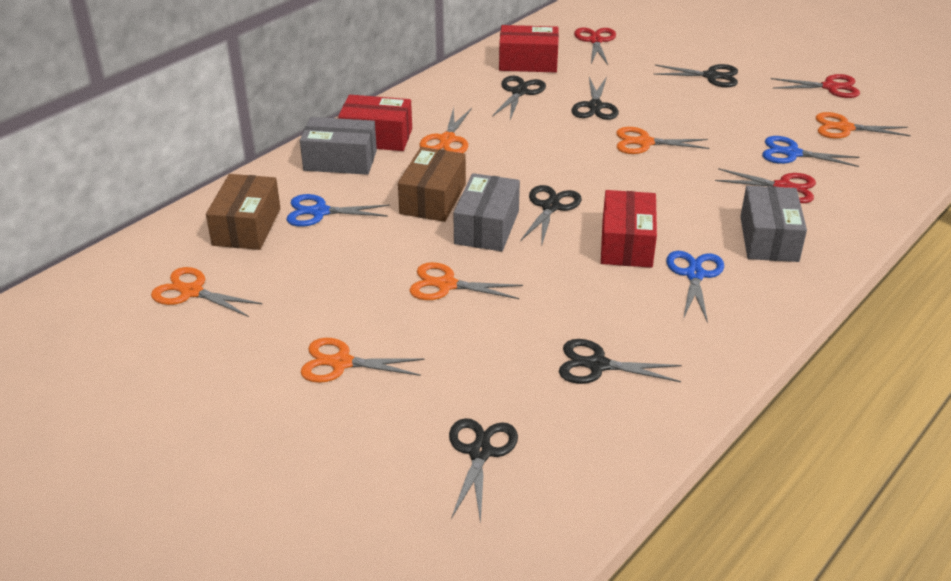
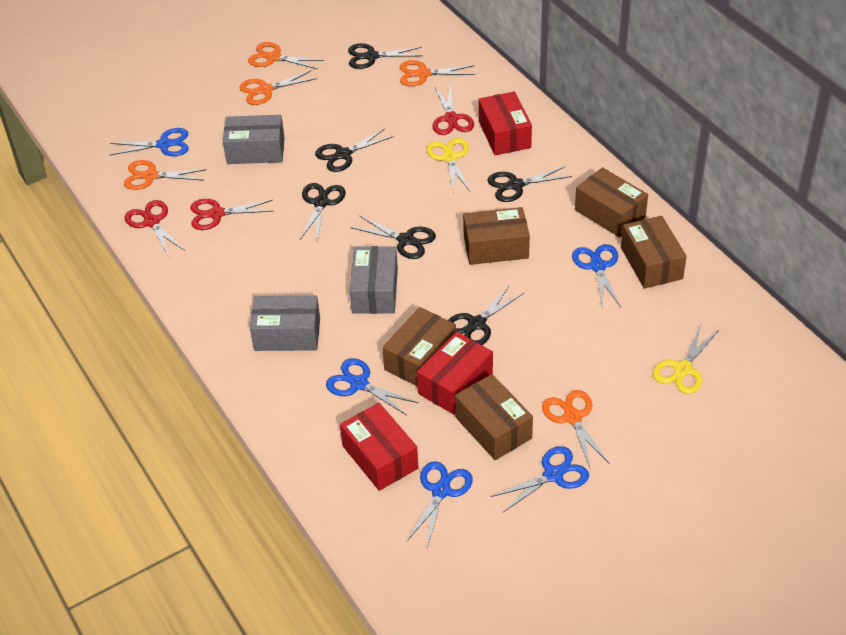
blue scissors: 3 -> 5
brown box: 2 -> 5
orange scissors: 6 -> 5
yellow scissors: 0 -> 2

